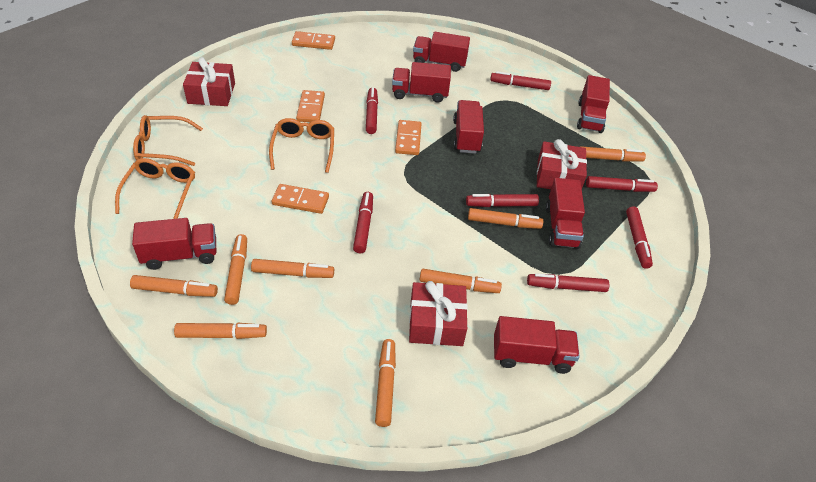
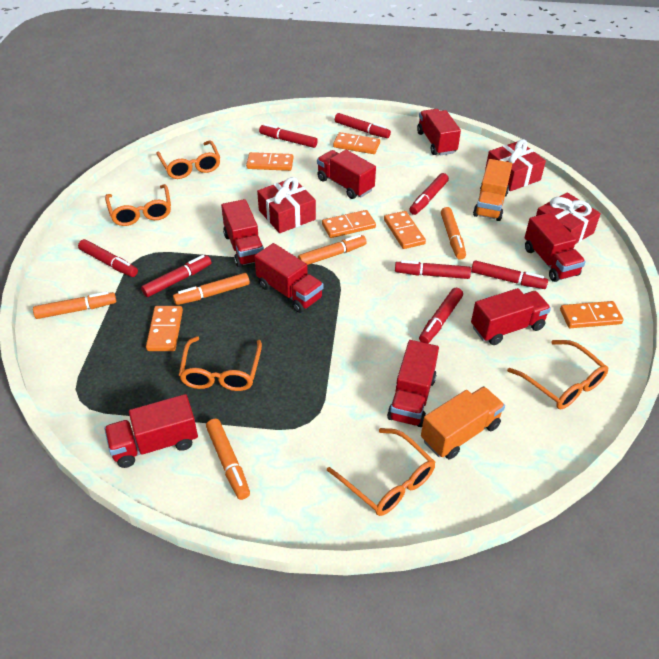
orange domino: 4 -> 6
orange glasses: 3 -> 5
orange marker: 8 -> 5
orange truck: 0 -> 2
red marker: 7 -> 8
red truck: 7 -> 8

